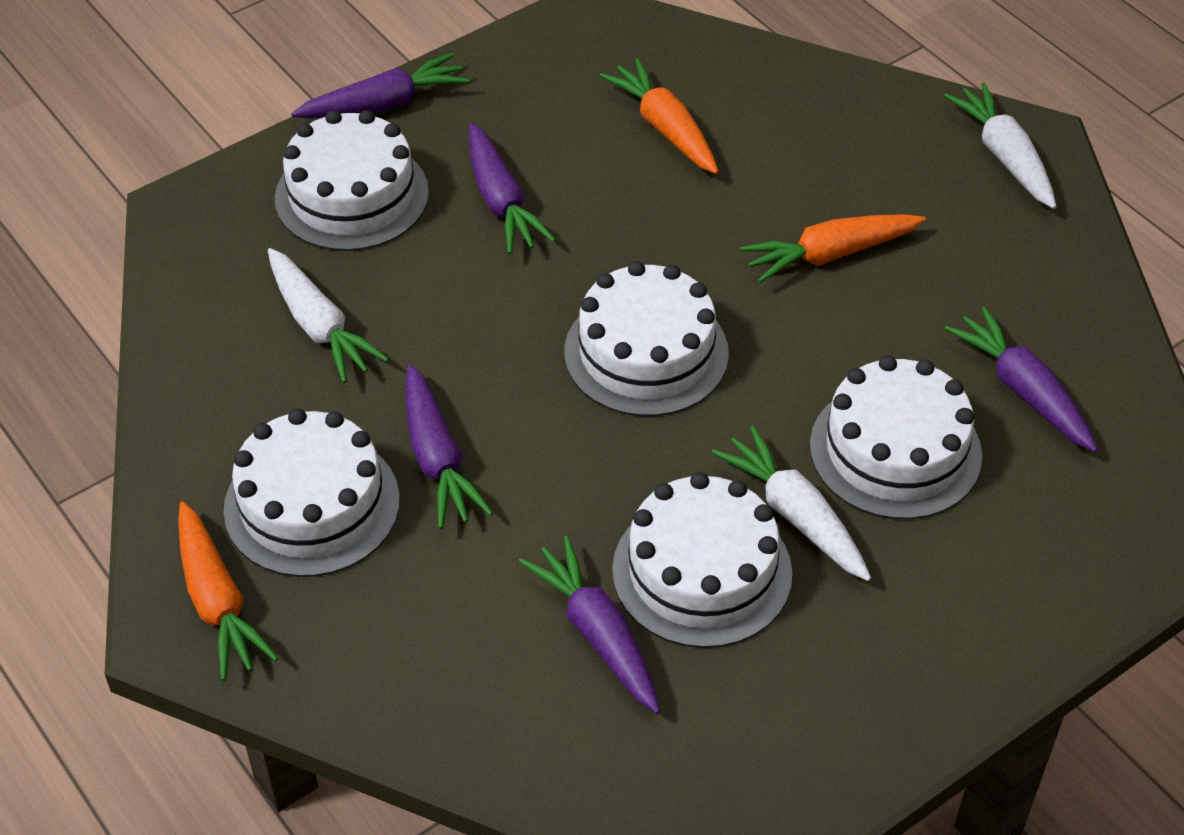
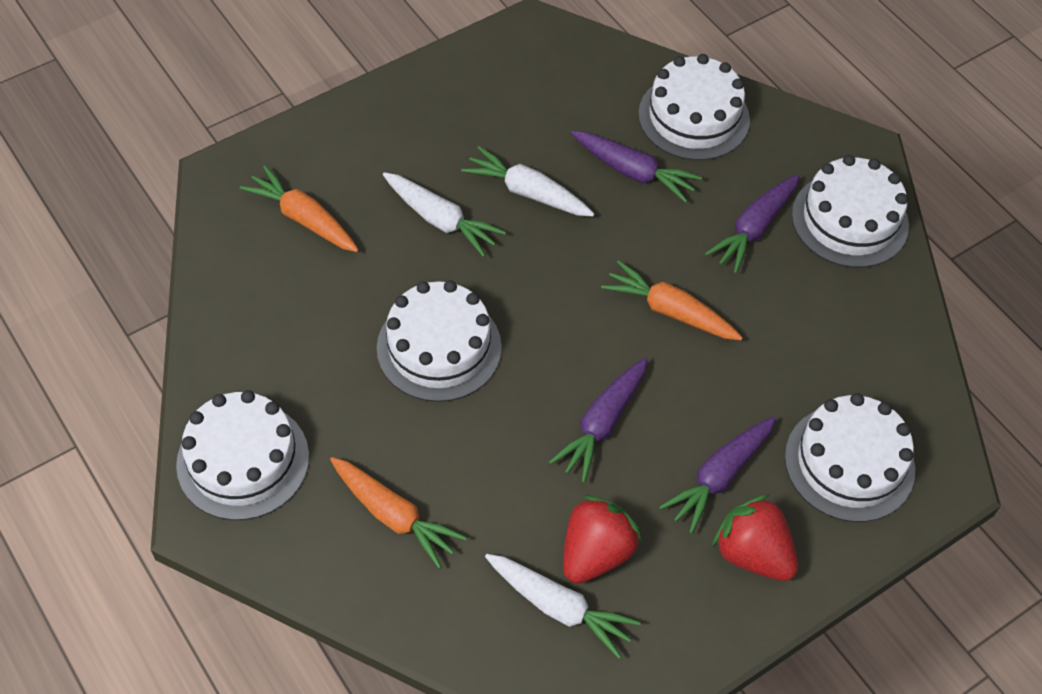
purple carrot: 5 -> 4
red strawberry: 0 -> 2

